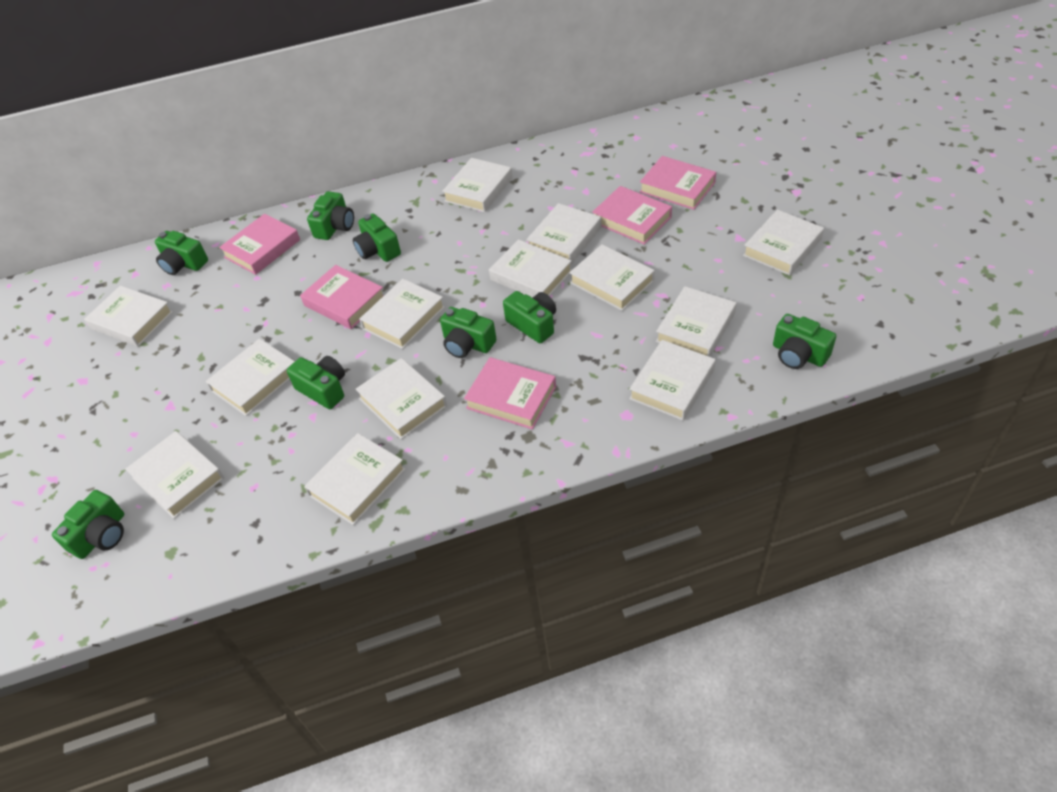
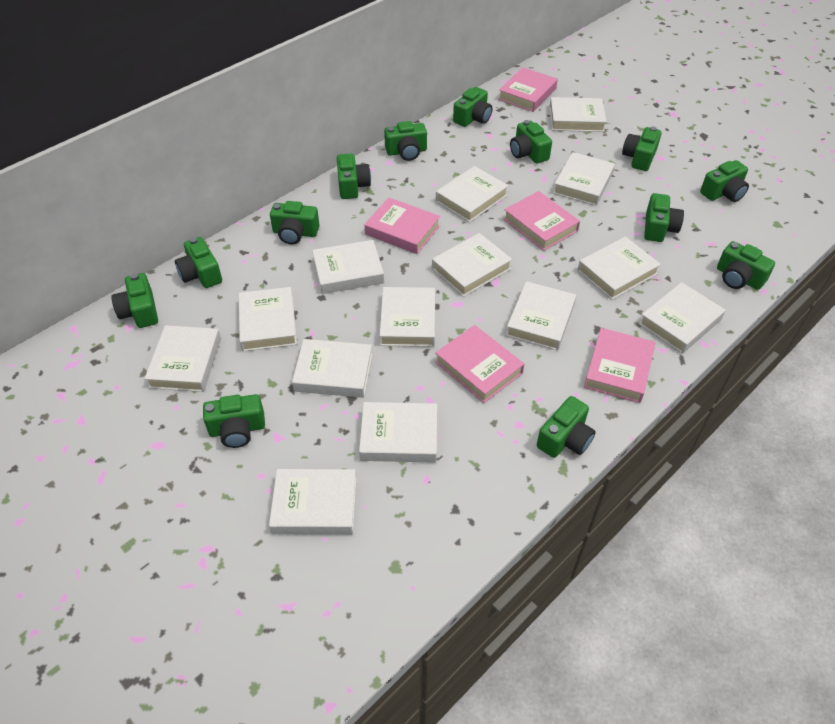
green camera: 8 -> 13
white book: 13 -> 14

